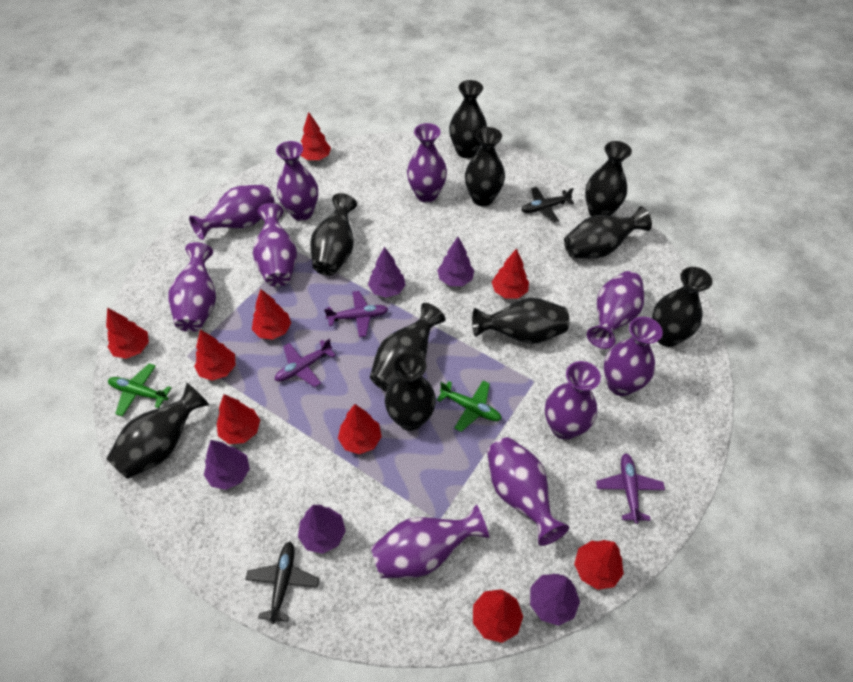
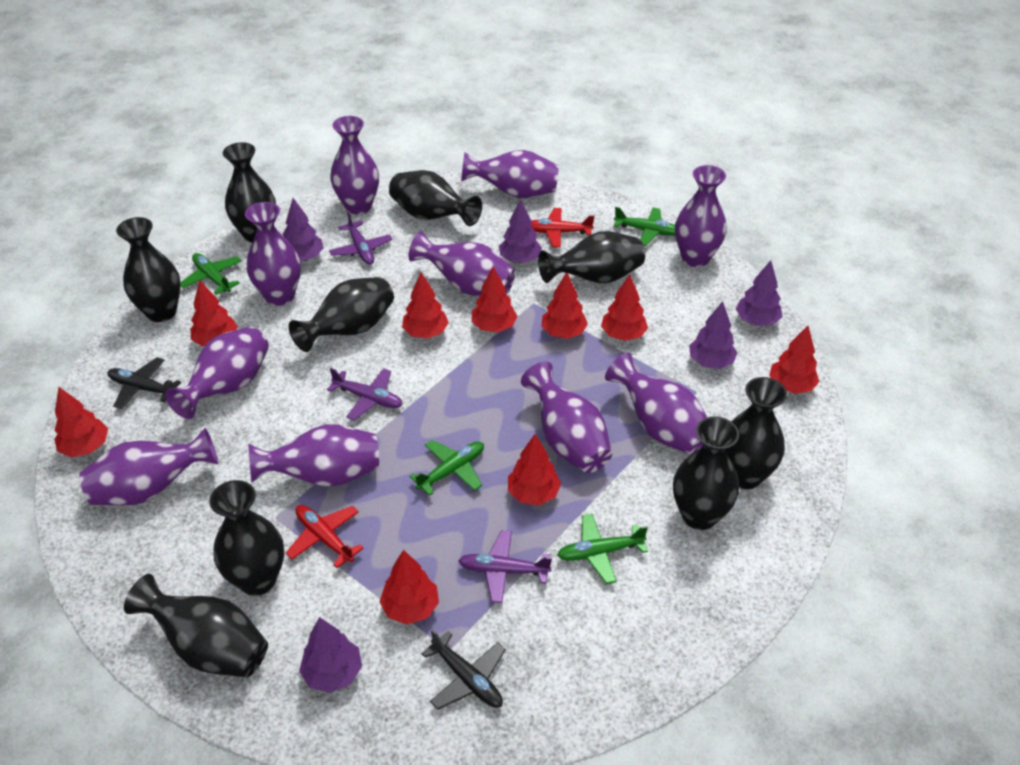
black vase: 10 -> 9
green plane: 2 -> 4
red plane: 0 -> 2

